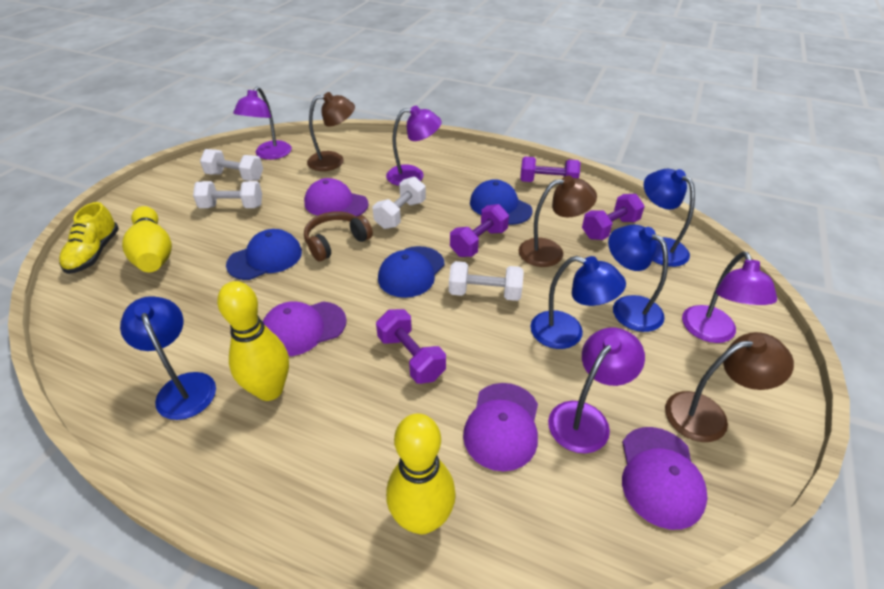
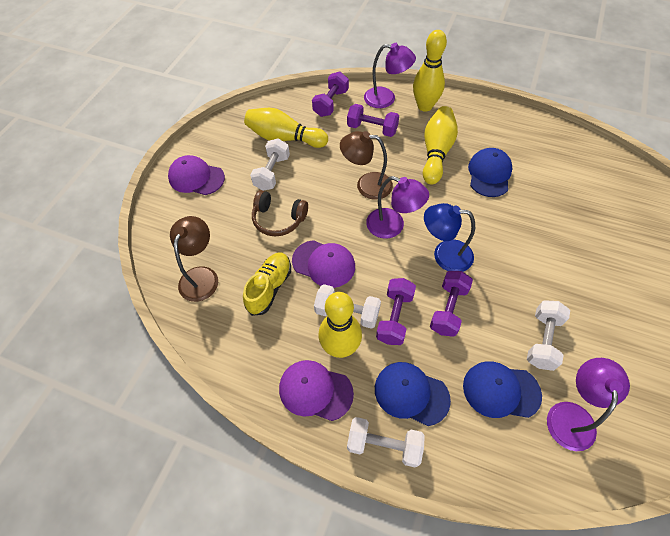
blue lamp: 4 -> 1
brown lamp: 3 -> 2
purple cap: 4 -> 3
purple lamp: 4 -> 3
yellow bowling pin: 3 -> 4

